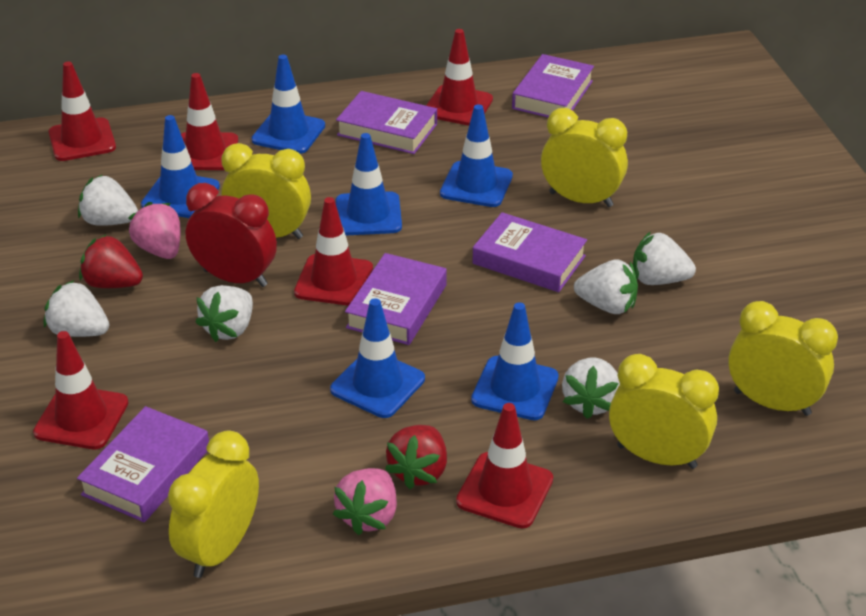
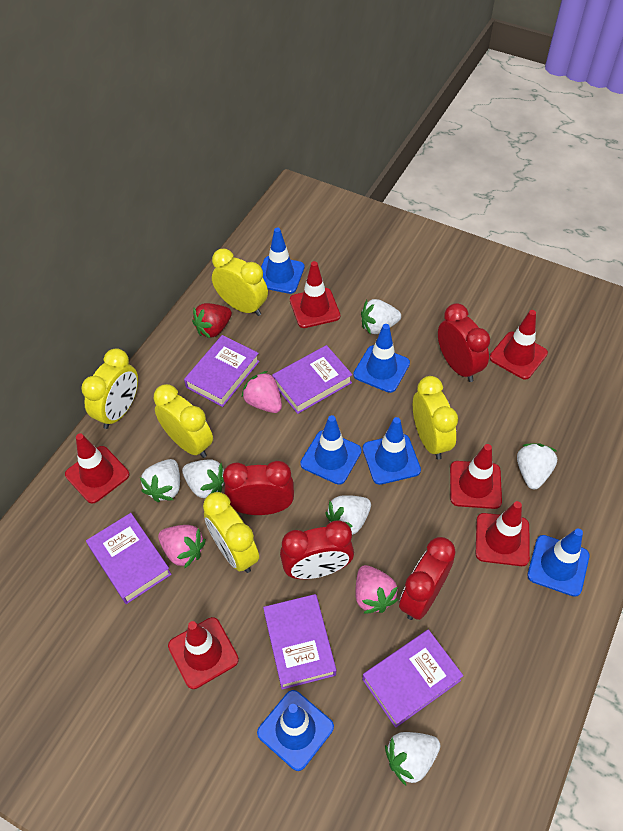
pink strawberry: 2 -> 3
red clock: 1 -> 4
red strawberry: 2 -> 1

